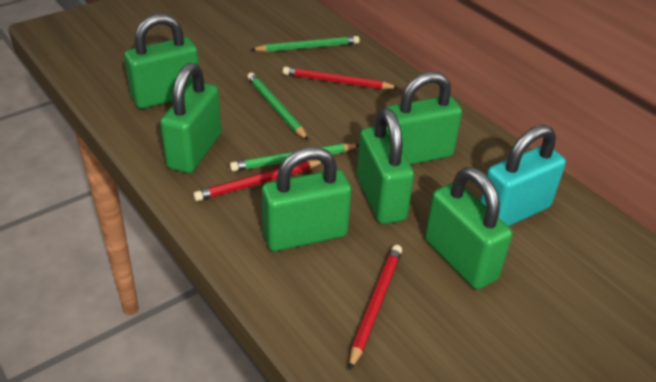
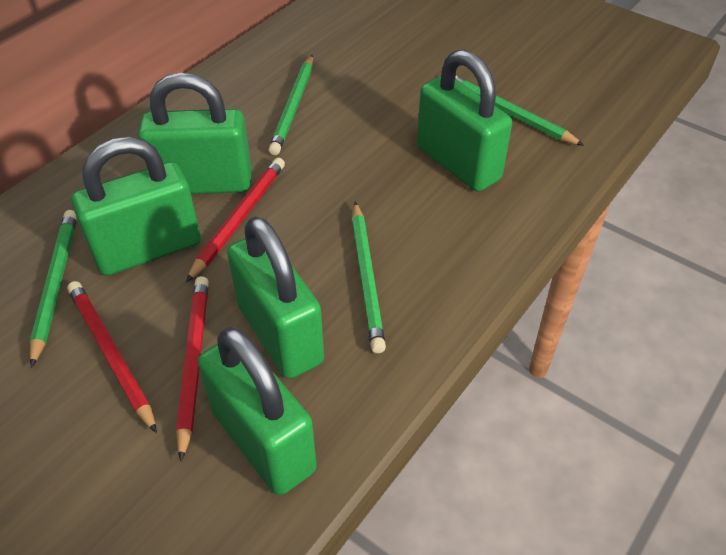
green padlock: 6 -> 5
green pencil: 3 -> 4
turquoise padlock: 1 -> 0

